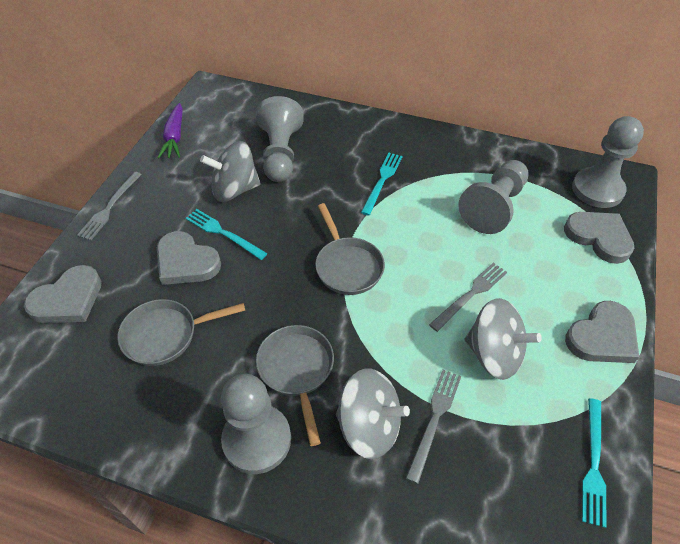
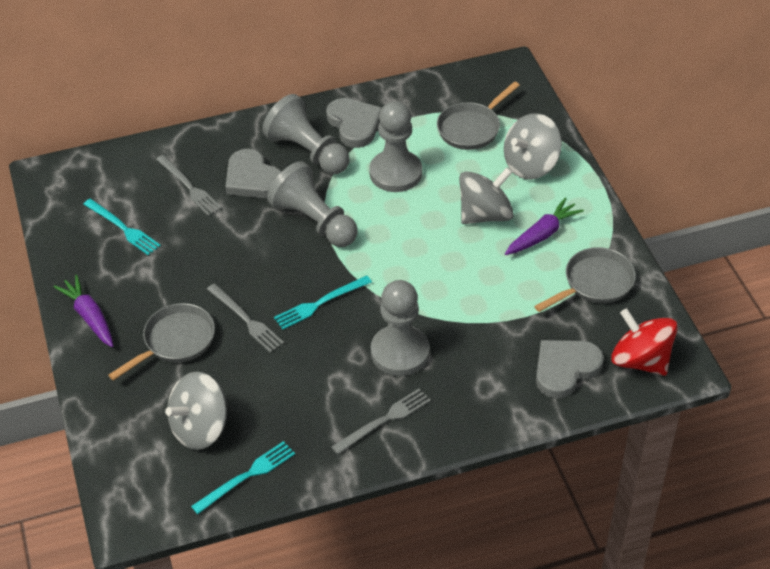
grey heart: 4 -> 3
purple carrot: 1 -> 2
red spinning top: 0 -> 1

